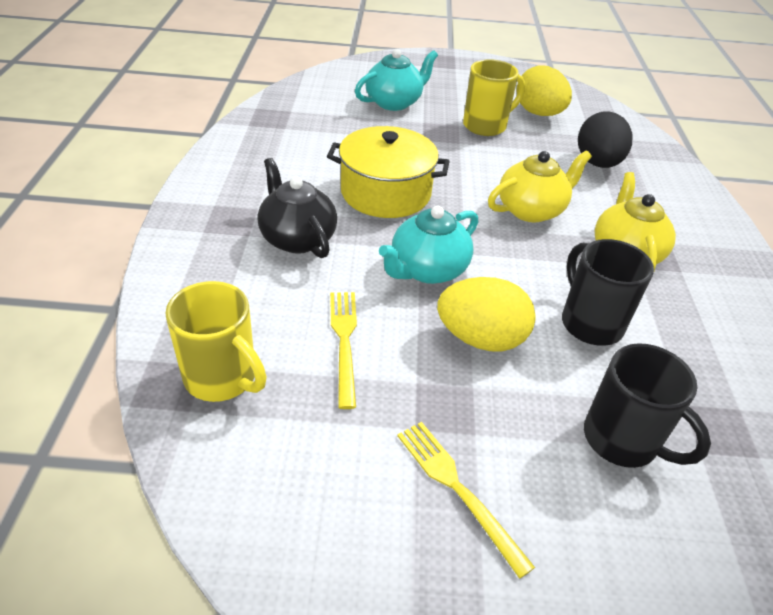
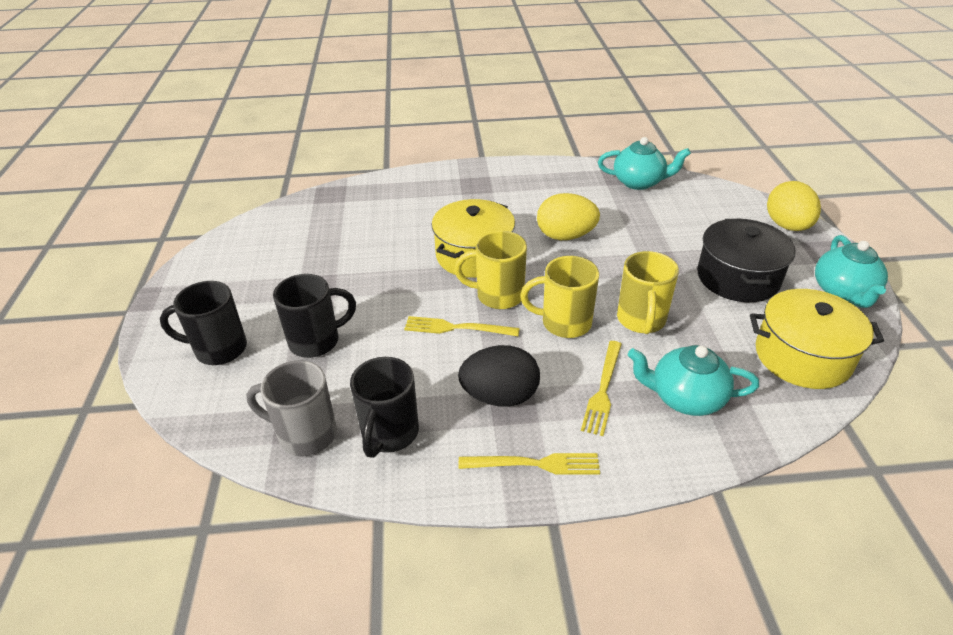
black mug: 2 -> 3
black pot: 0 -> 1
black teapot: 1 -> 0
grey mug: 0 -> 1
turquoise teapot: 2 -> 3
yellow fork: 2 -> 3
yellow mug: 2 -> 3
yellow pot: 1 -> 2
yellow teapot: 2 -> 0

